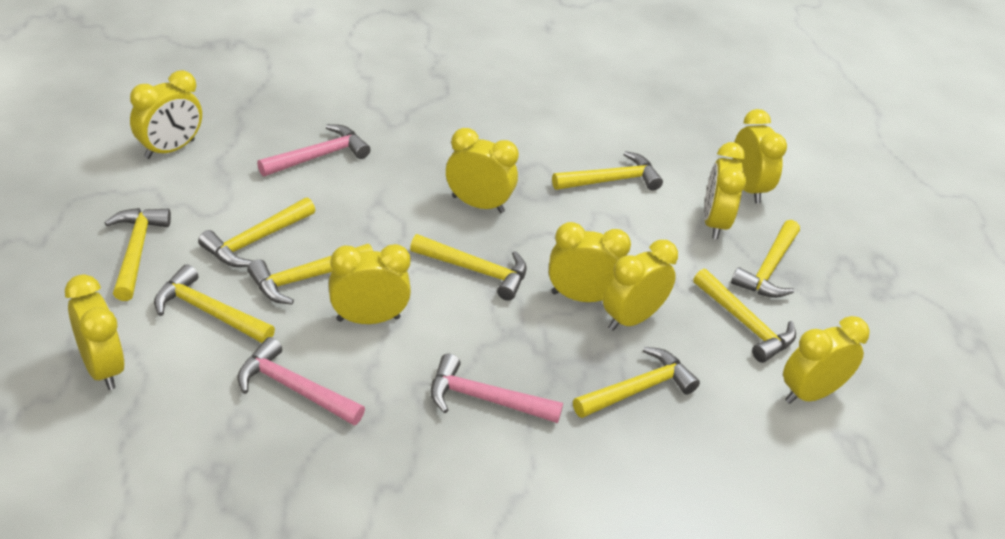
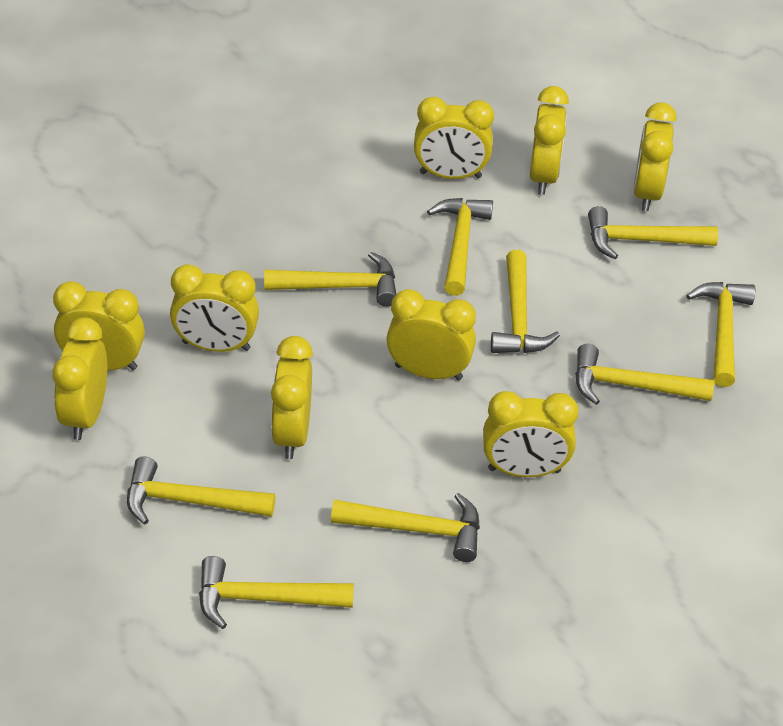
pink hammer: 3 -> 0

